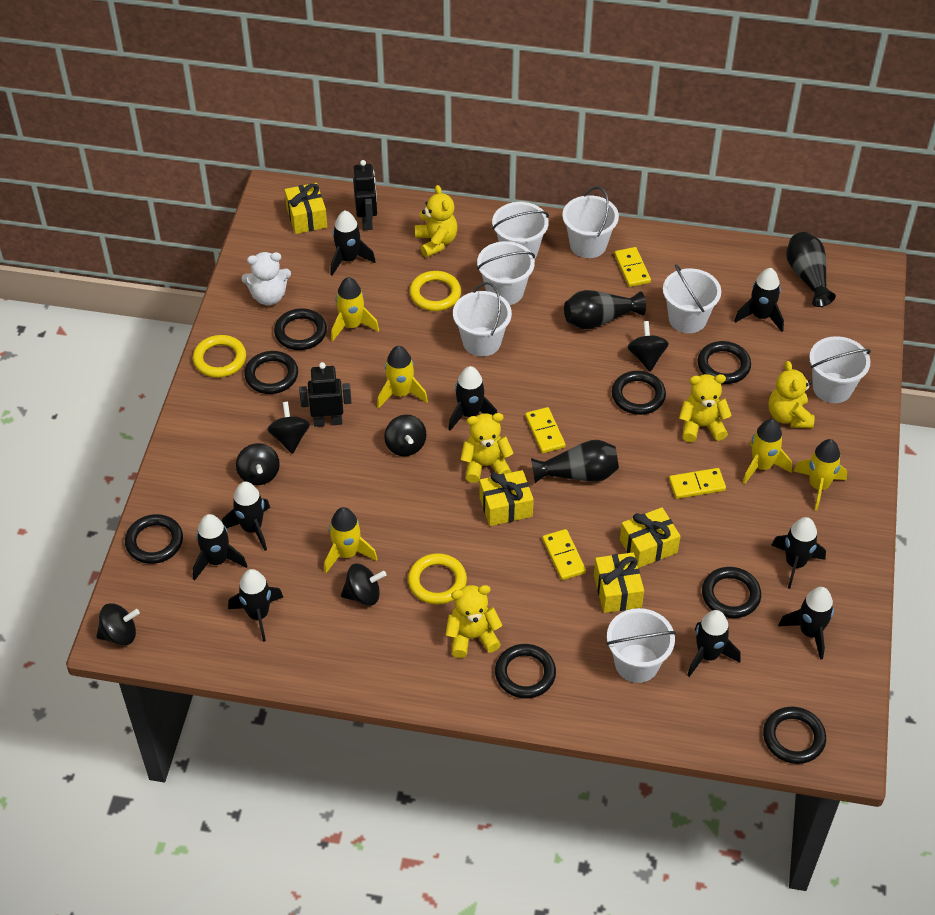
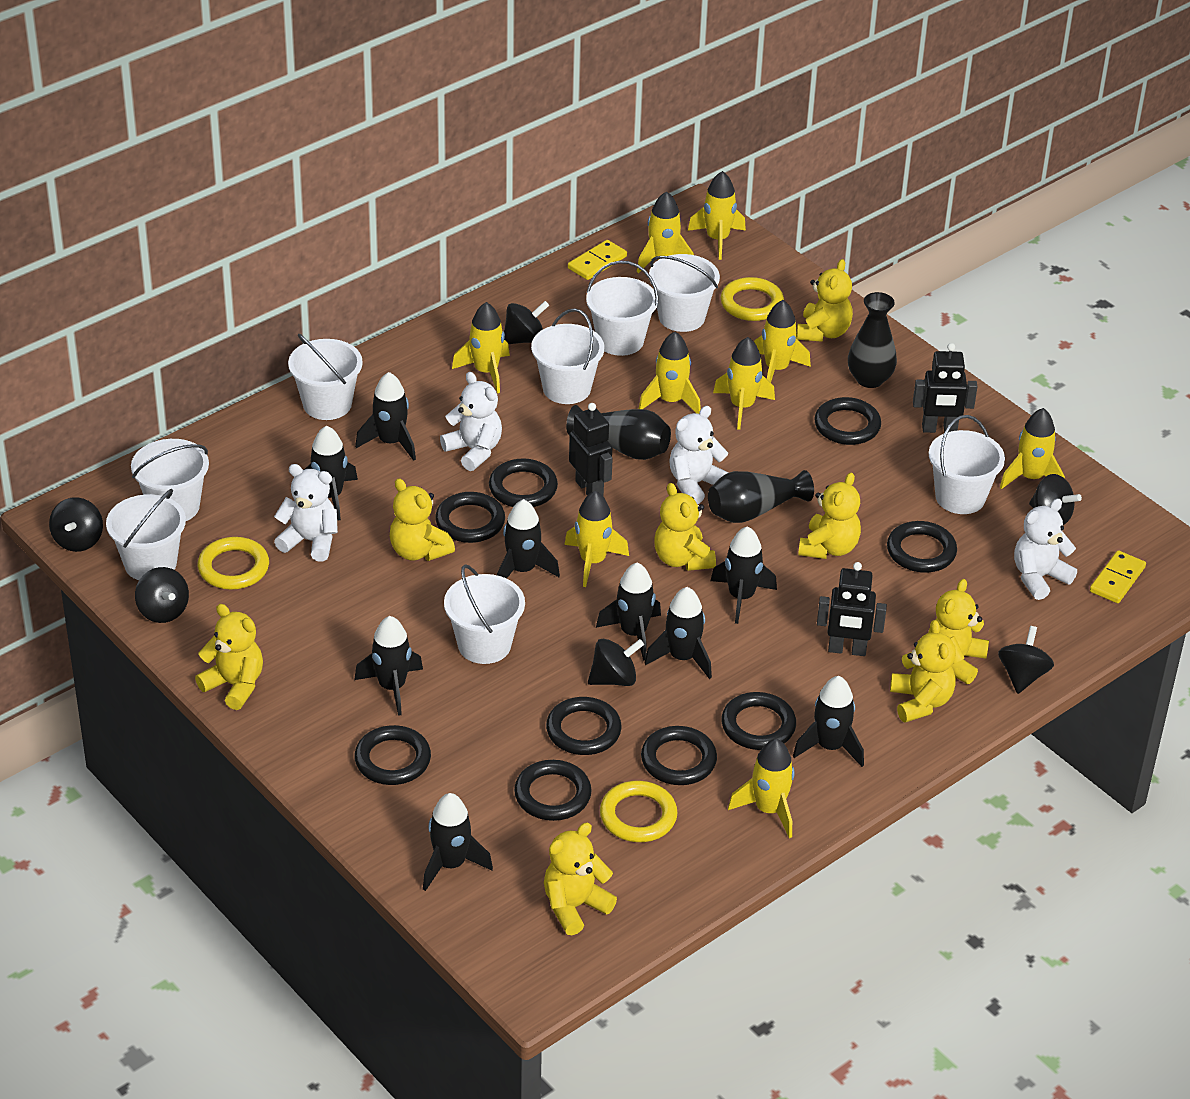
black ring: 8 -> 9
black robot: 2 -> 3
white bucket: 7 -> 8
white teddy bear: 1 -> 4
yellow domino: 4 -> 2
yellow gift: 4 -> 0
yellow rocket: 5 -> 9
yellow teddy bear: 5 -> 8

